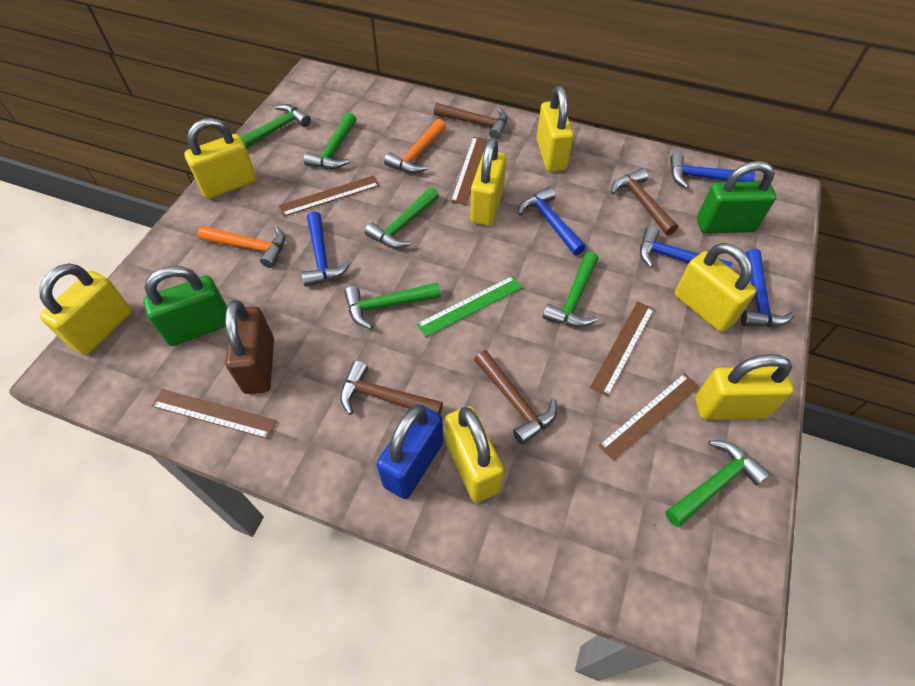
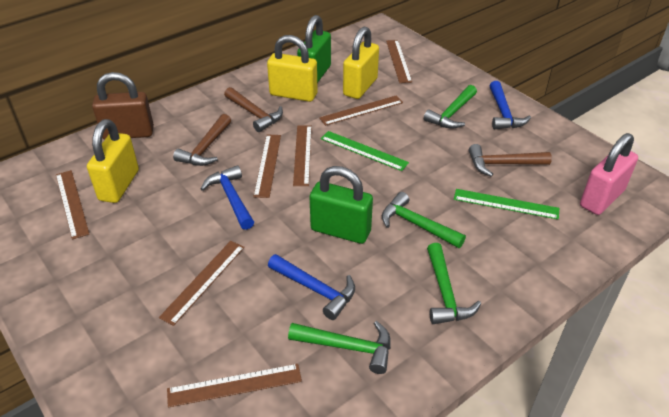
blue hammer: 5 -> 3
blue padlock: 1 -> 0
brown hammer: 4 -> 3
brown ruler: 5 -> 7
green hammer: 6 -> 4
green ruler: 1 -> 2
orange hammer: 2 -> 0
pink padlock: 0 -> 1
yellow padlock: 7 -> 3

